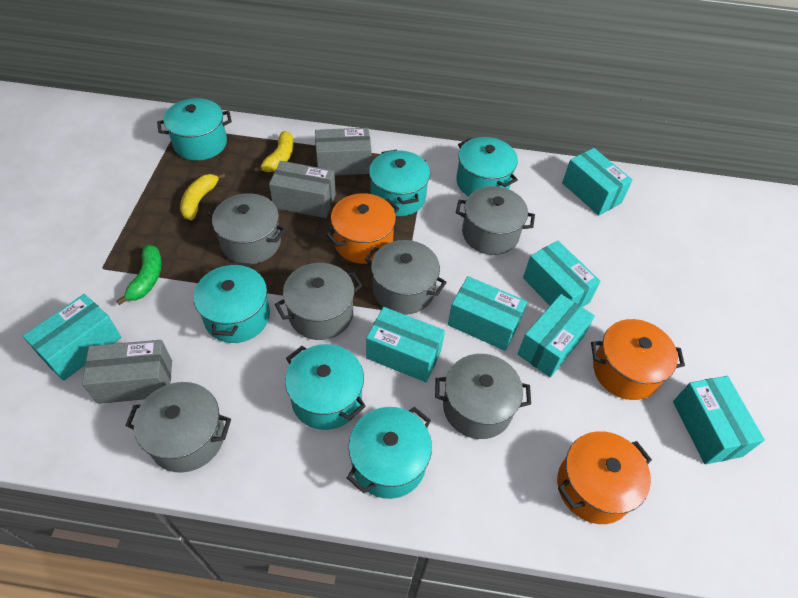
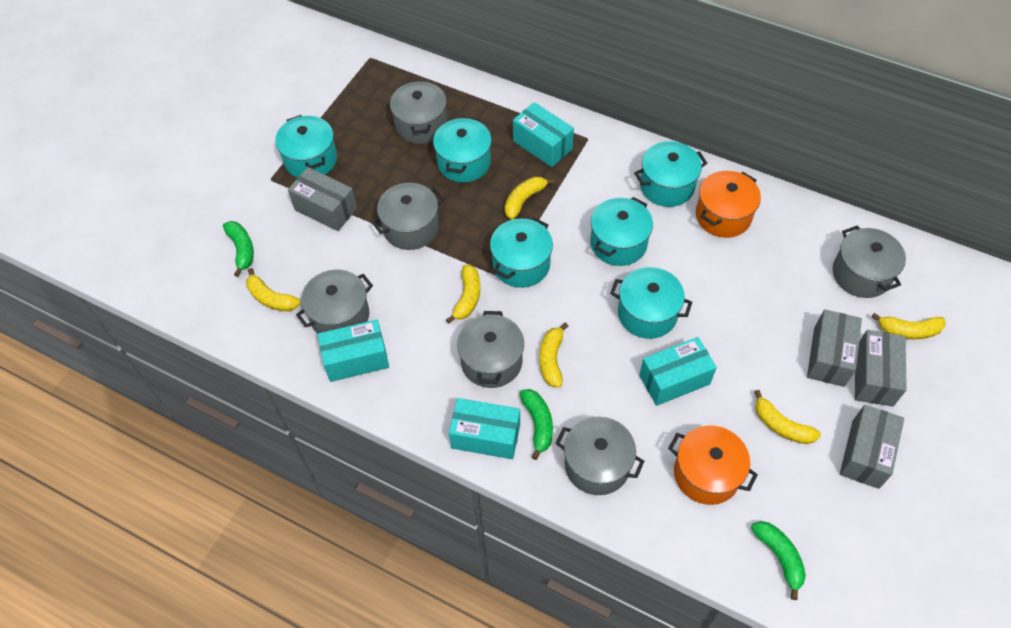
green banana: 1 -> 3
grey box: 3 -> 4
orange pot: 3 -> 2
turquoise box: 7 -> 4
yellow banana: 2 -> 6

